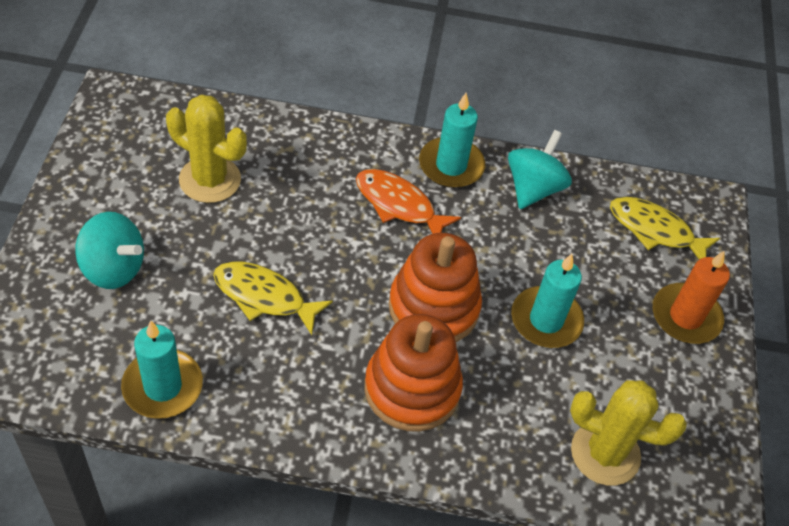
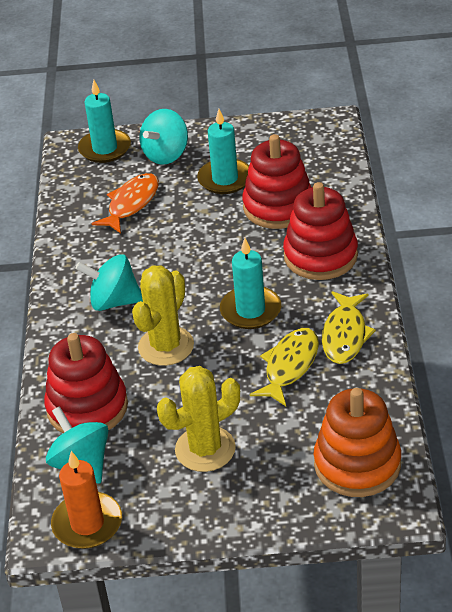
orange stacking toy: 2 -> 1
red stacking toy: 0 -> 3
turquoise spinning top: 2 -> 3

